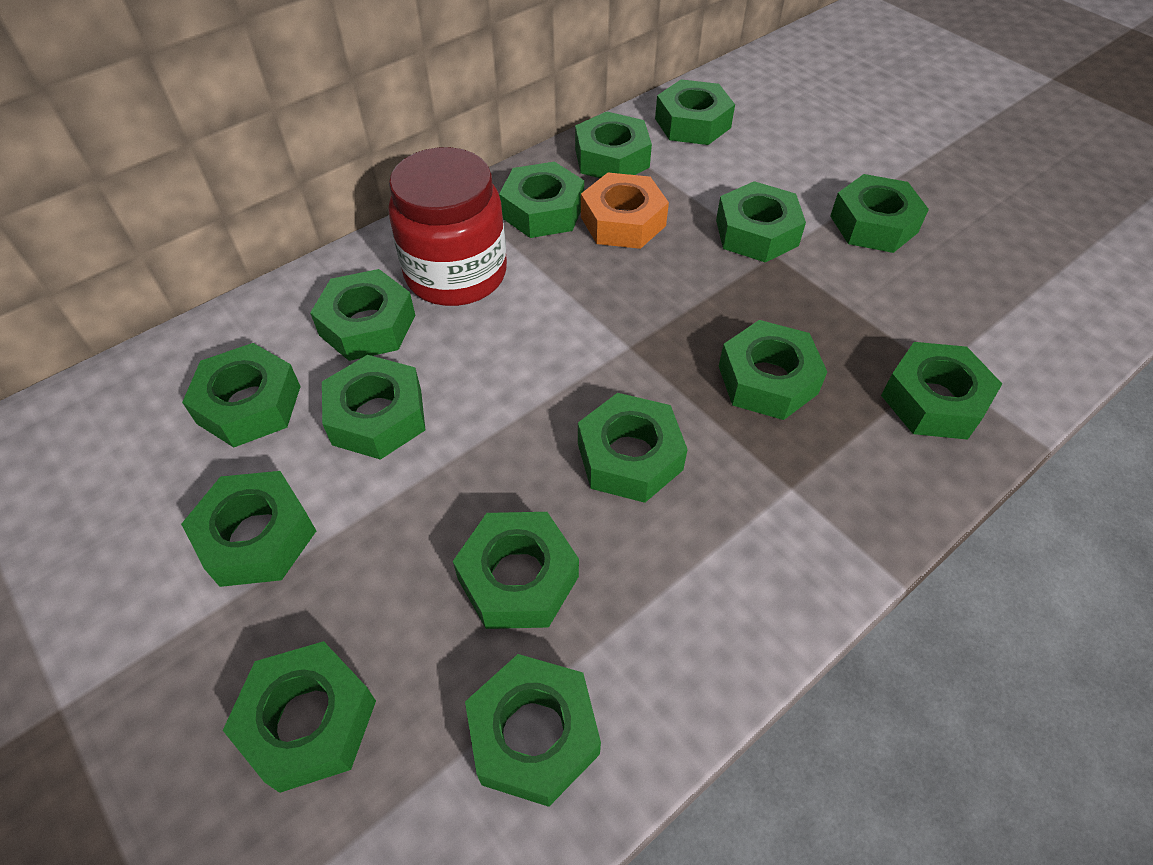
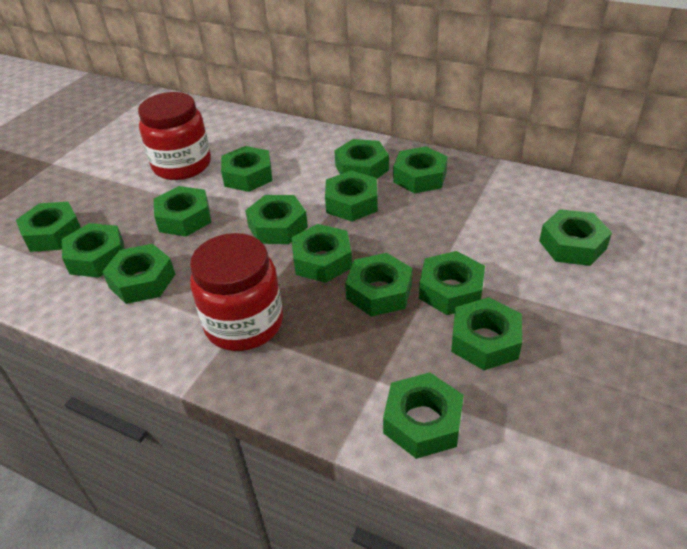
orange nut: 1 -> 0
red jar: 1 -> 2

